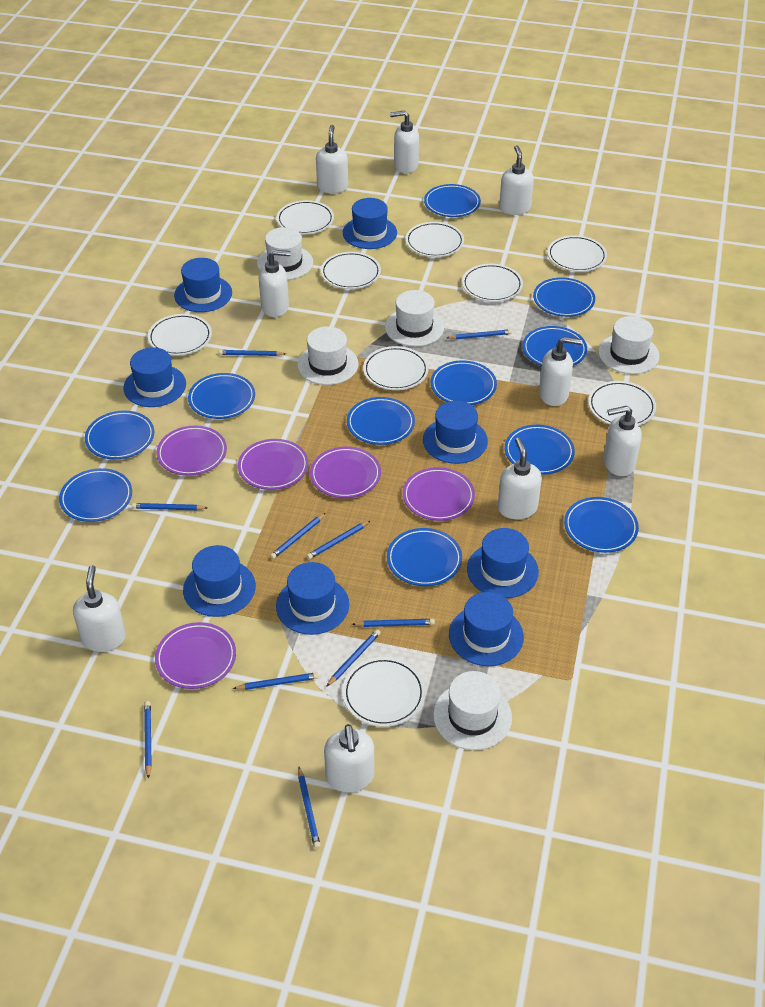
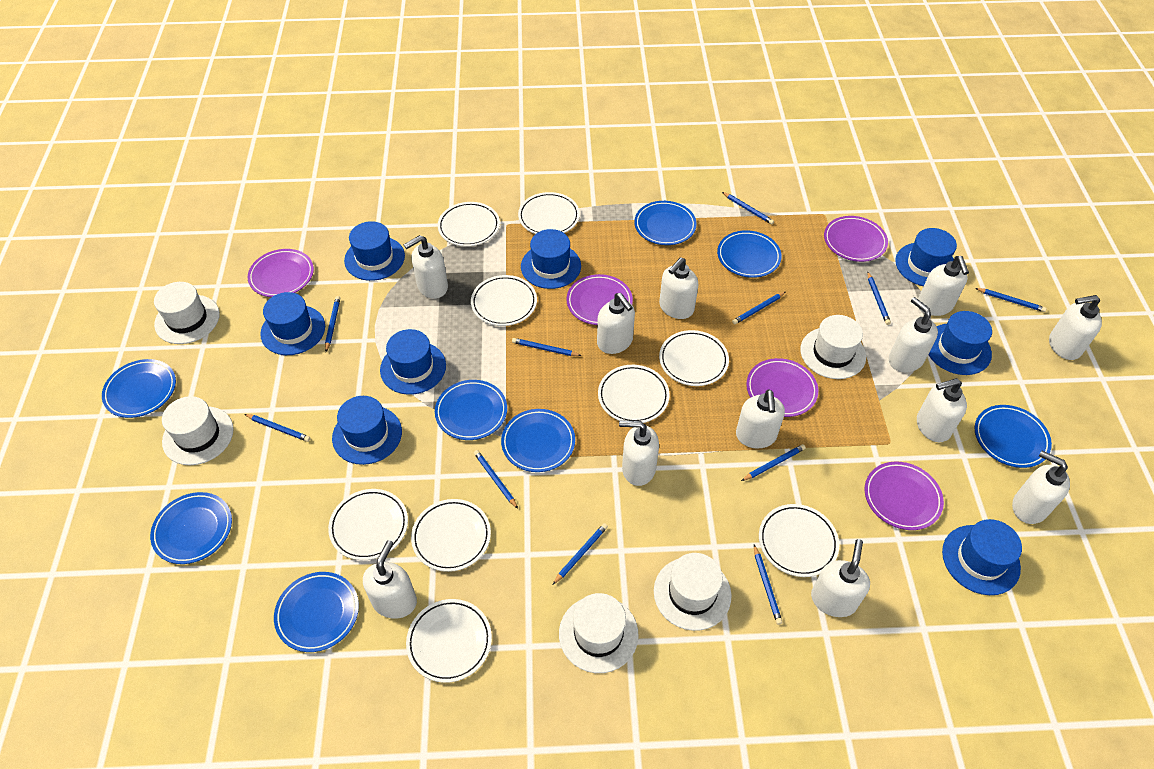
blue pencil: 10 -> 11
blue plate: 11 -> 8
white soap dispenser: 9 -> 12

